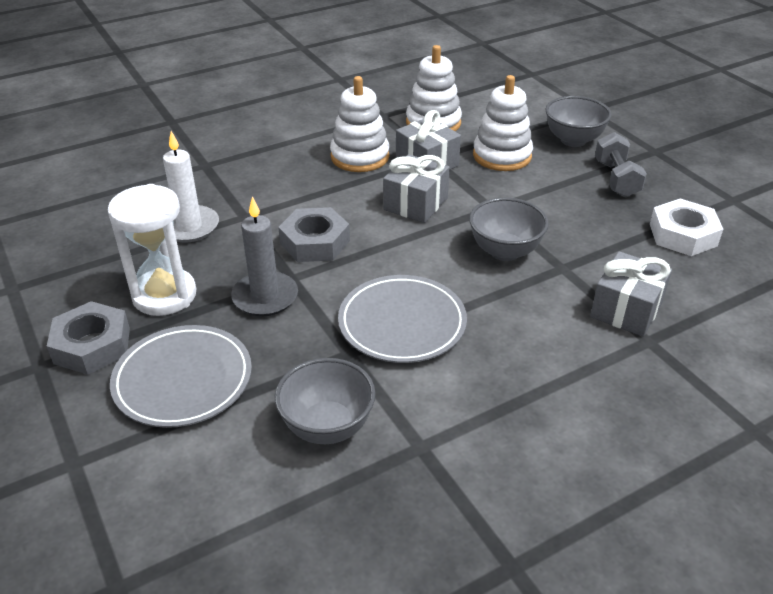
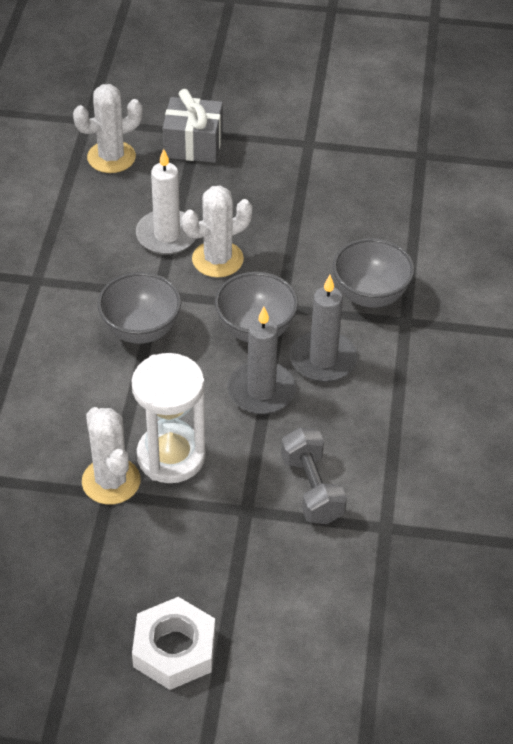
grey candle: 1 -> 2
grey gift: 3 -> 1
grey nut: 2 -> 0
grey plate: 2 -> 0
white cactus: 0 -> 3
white stacking toy: 3 -> 0

